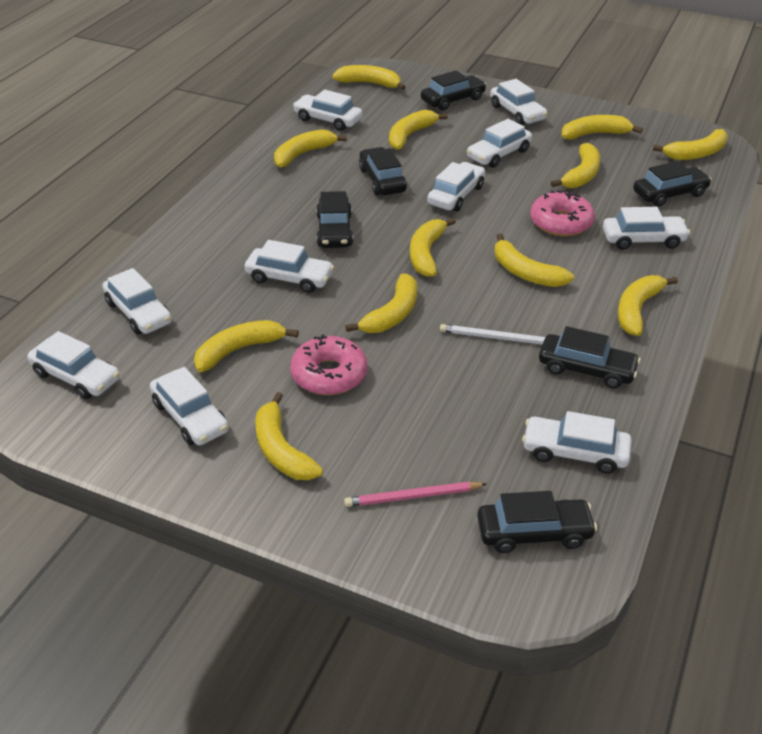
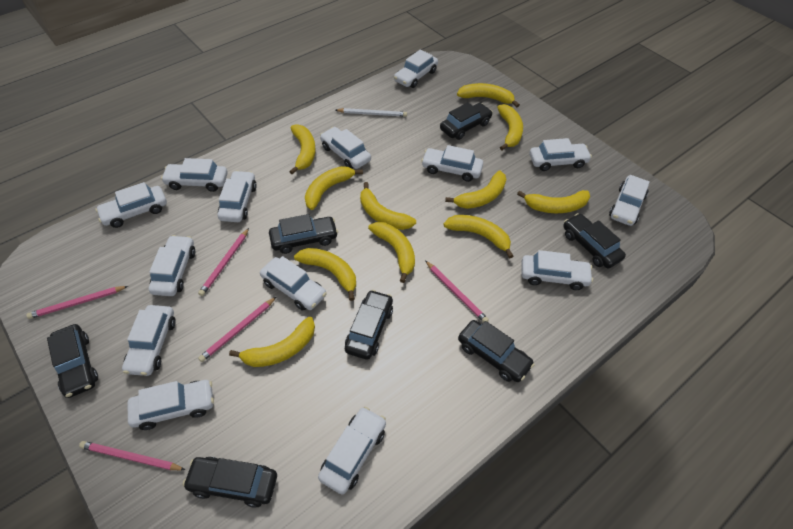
black car: 6 -> 7
pink donut: 2 -> 0
pink pencil: 1 -> 5
white car: 10 -> 14
yellow banana: 12 -> 11

